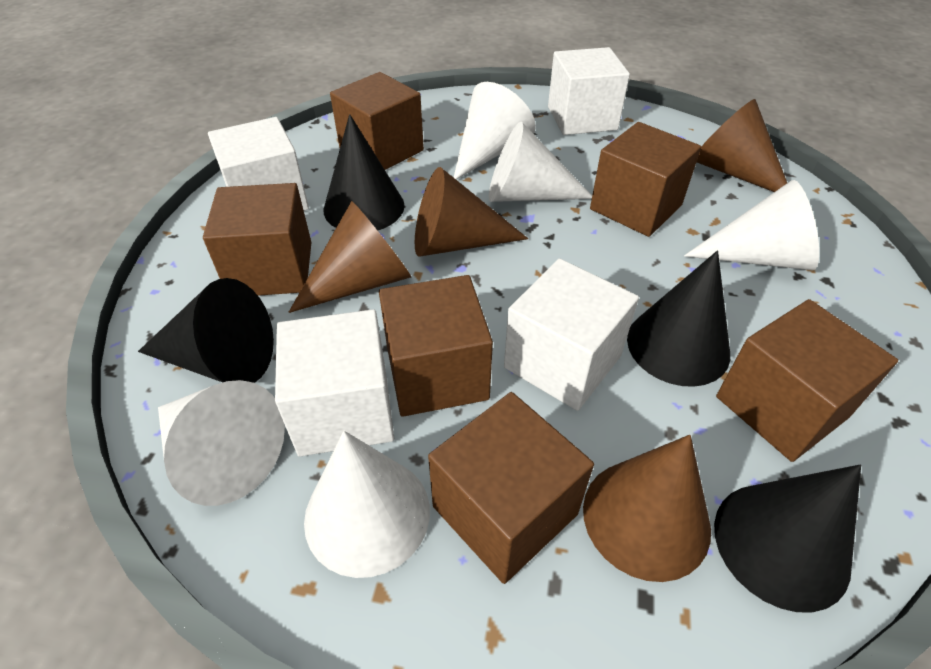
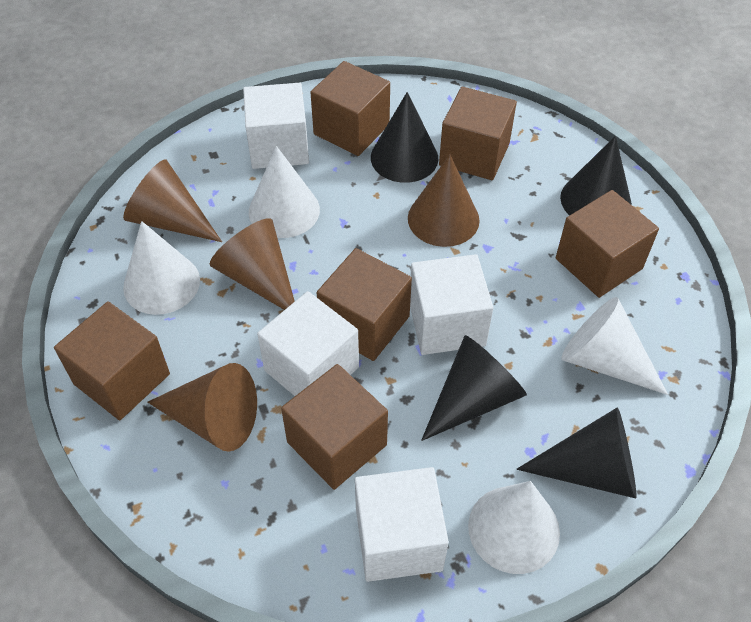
white cone: 5 -> 4

